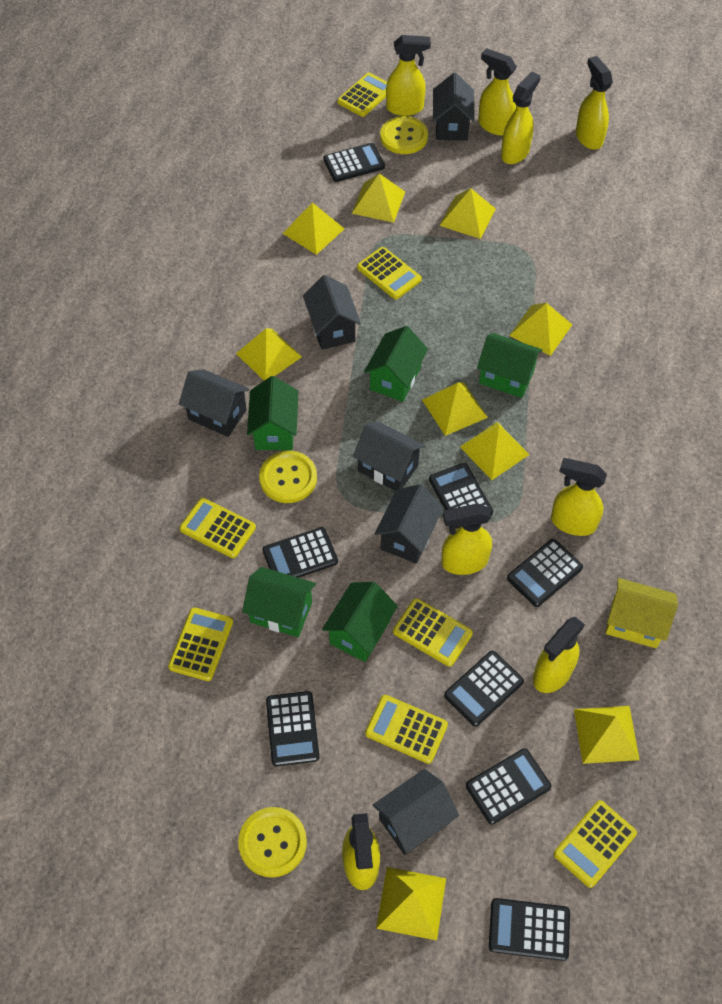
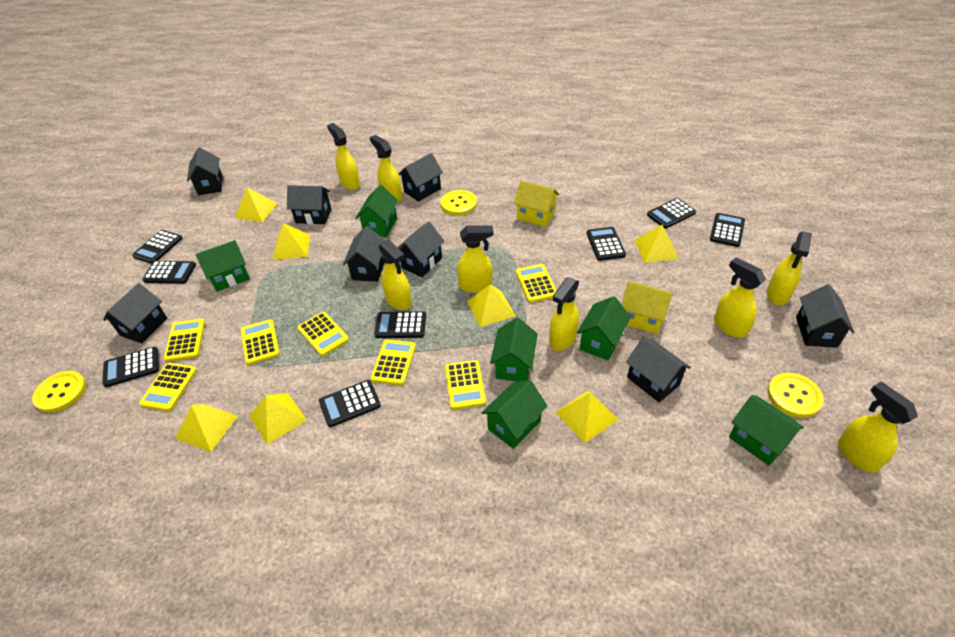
black house: 6 -> 8
green house: 5 -> 6
yellow house: 1 -> 2
yellow pyramid: 9 -> 7

